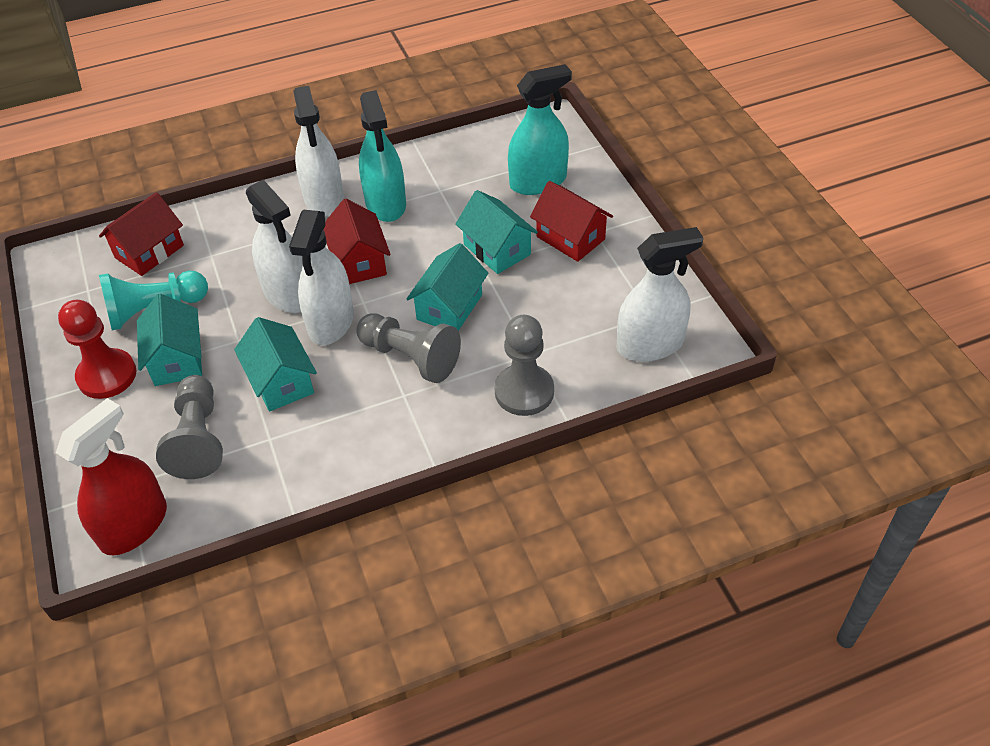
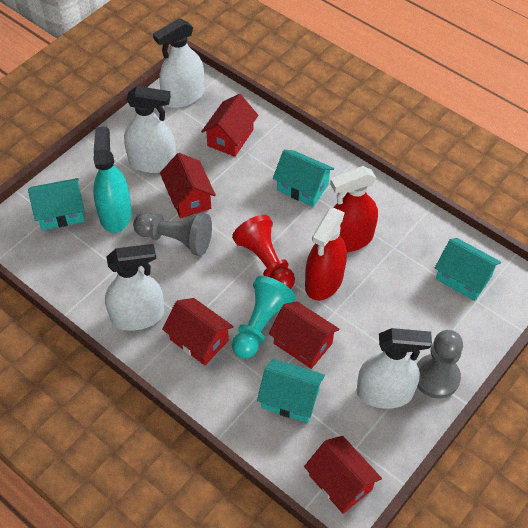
grey pawn: 3 -> 2
red house: 3 -> 5
red spray bottle: 1 -> 2
turquoise spray bottle: 2 -> 1

